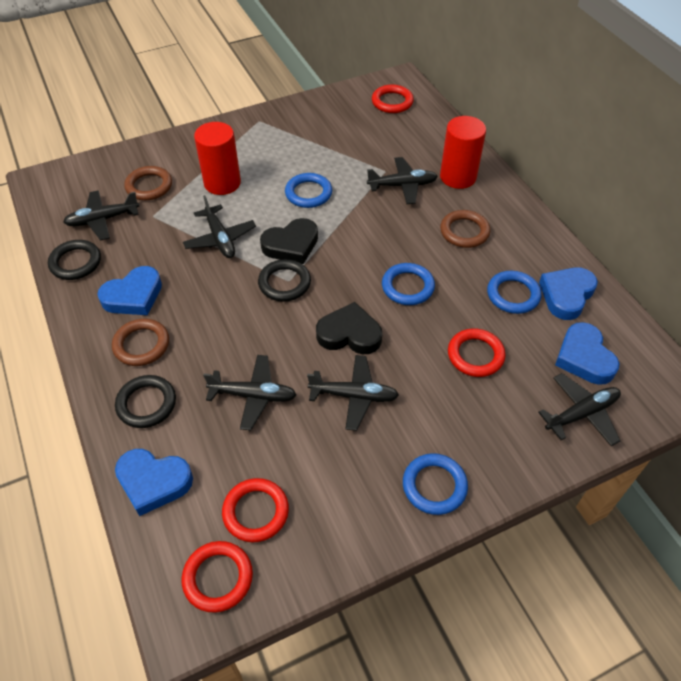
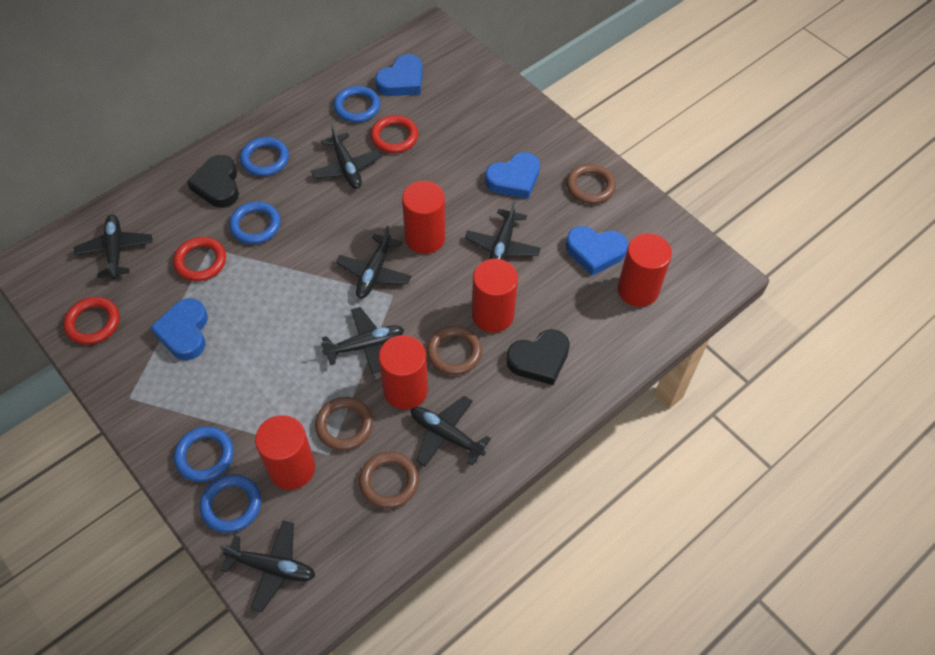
black plane: 6 -> 7
black ring: 3 -> 0
blue ring: 4 -> 5
brown ring: 3 -> 4
red cylinder: 2 -> 5
red ring: 4 -> 3

